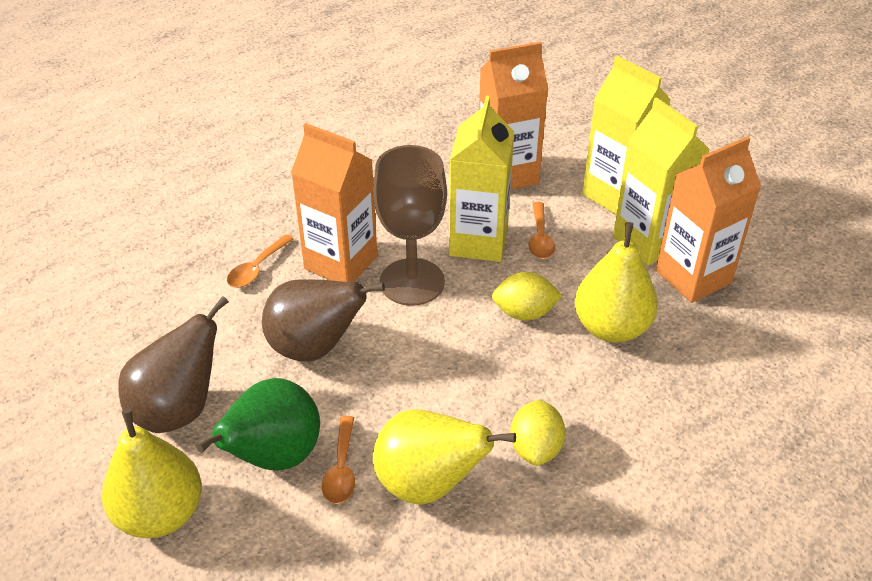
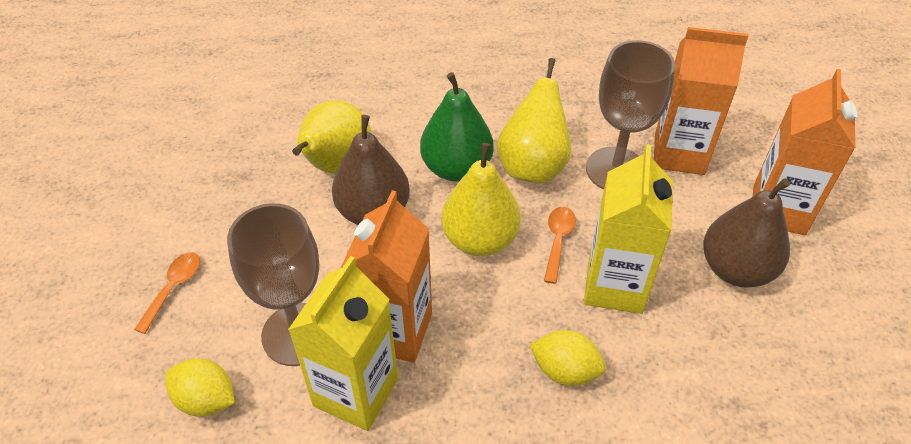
brown goblet: 1 -> 2
orange spoon: 3 -> 2
yellow carton: 3 -> 2

